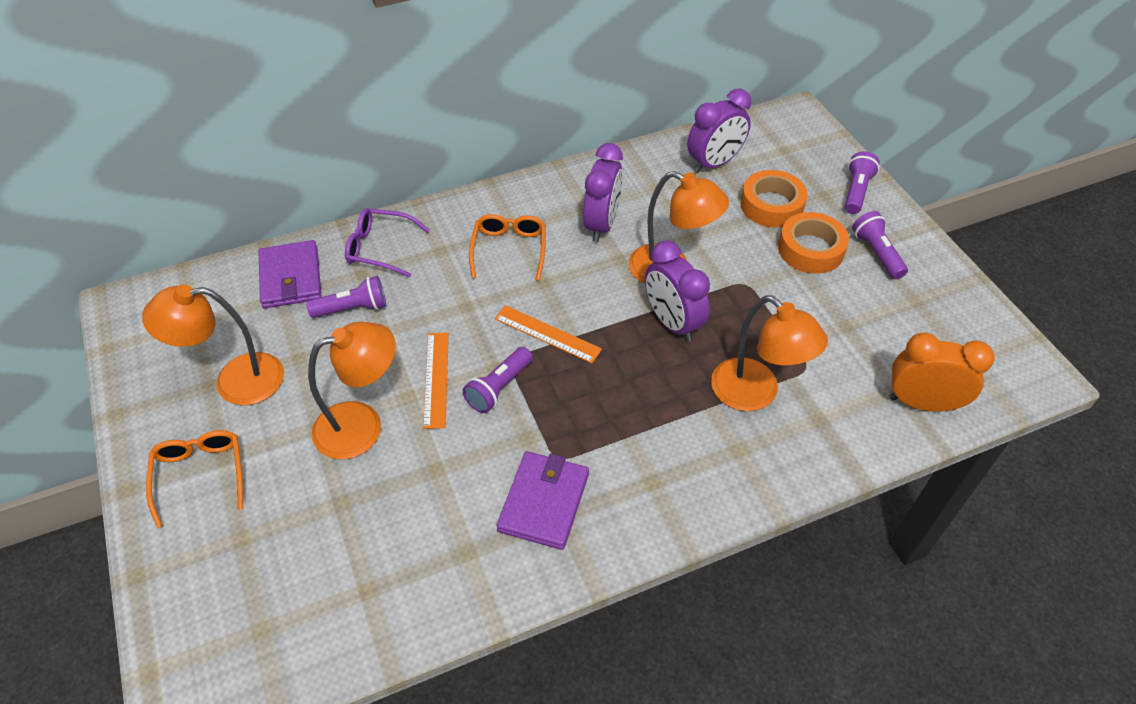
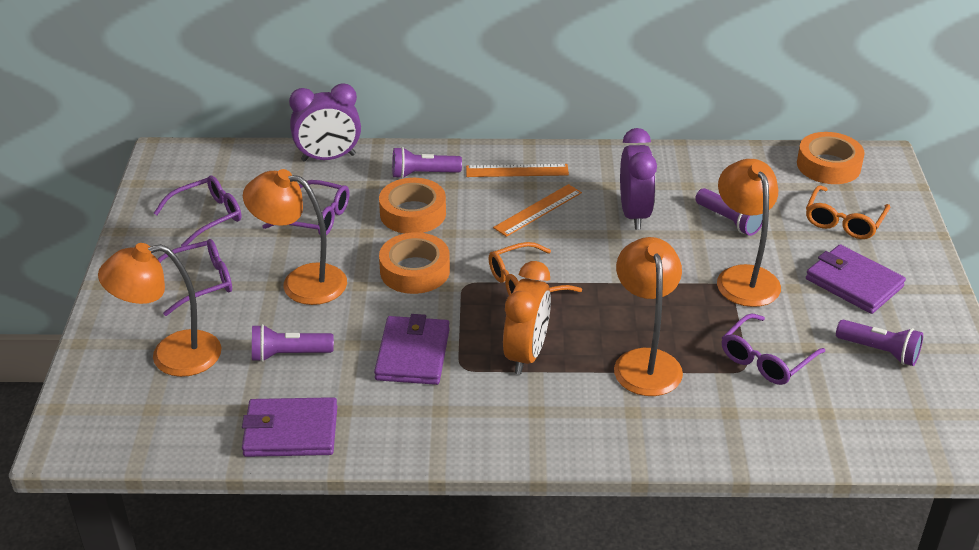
orange tape: 2 -> 3
purple clock: 3 -> 2
purple glasses: 1 -> 4
purple wallet: 2 -> 3

